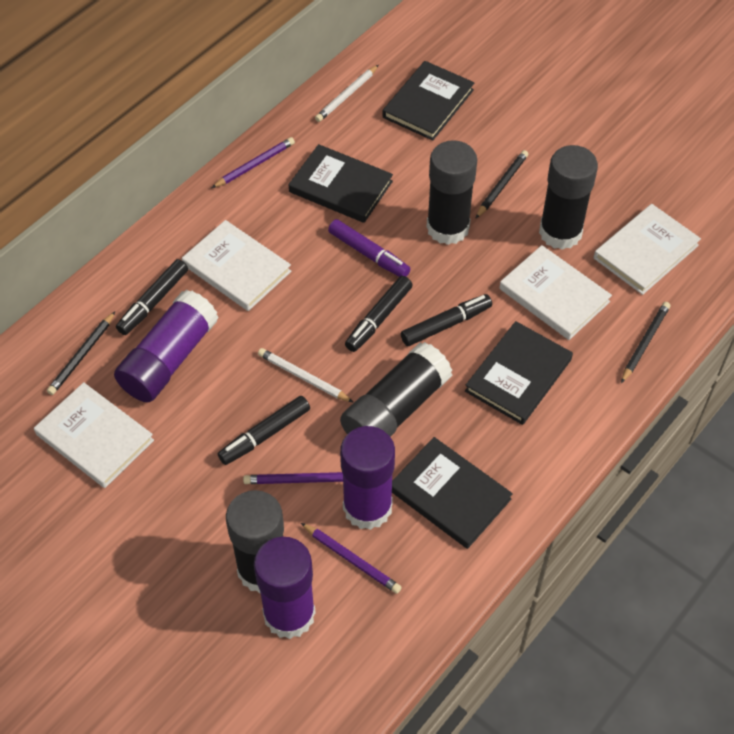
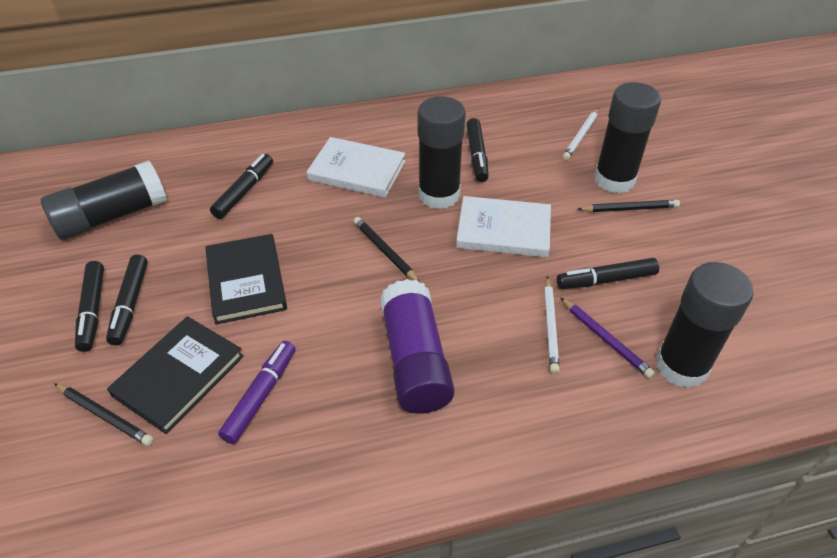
black book: 4 -> 2
black marker: 4 -> 5
purple glue stick: 3 -> 1
purple pencil: 3 -> 1
white book: 4 -> 2

